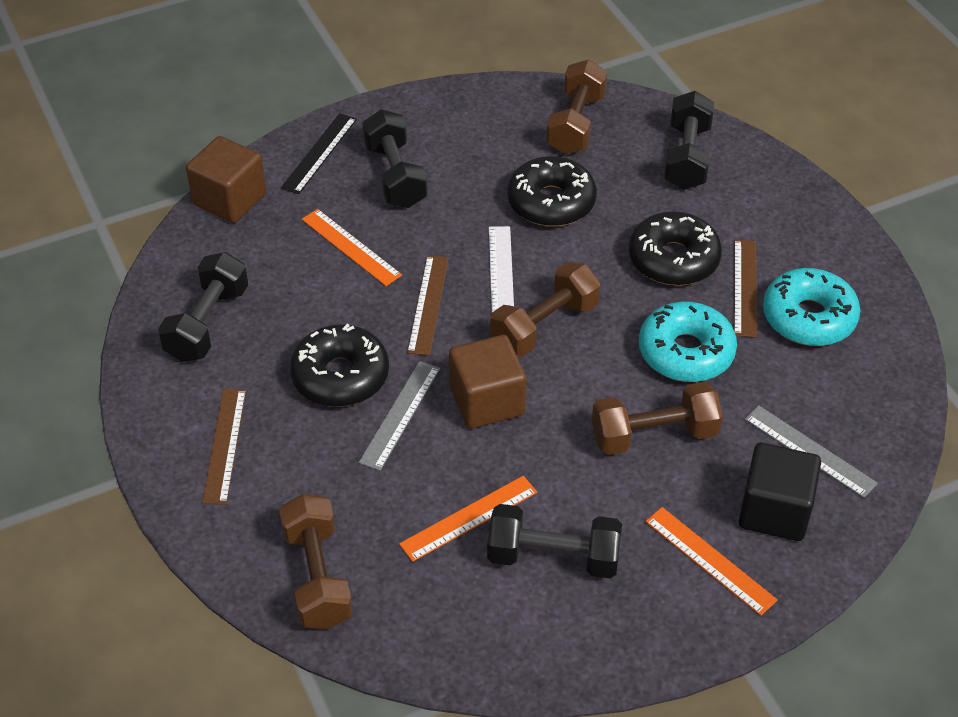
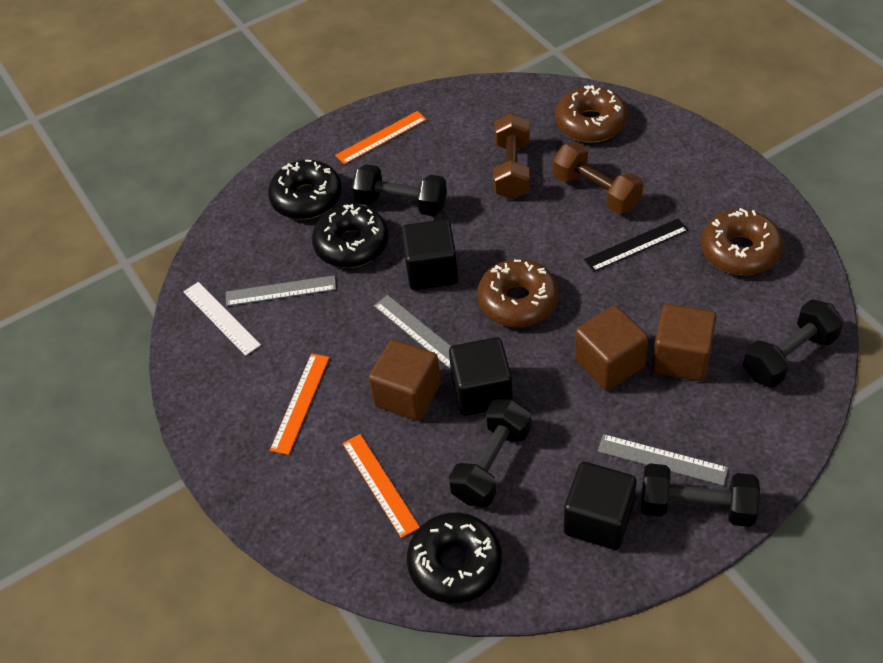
black cube: 1 -> 3
brown cube: 2 -> 3
brown donut: 0 -> 3
brown dumbbell: 4 -> 2
brown ruler: 3 -> 0
grey ruler: 2 -> 3
turquoise donut: 2 -> 0

